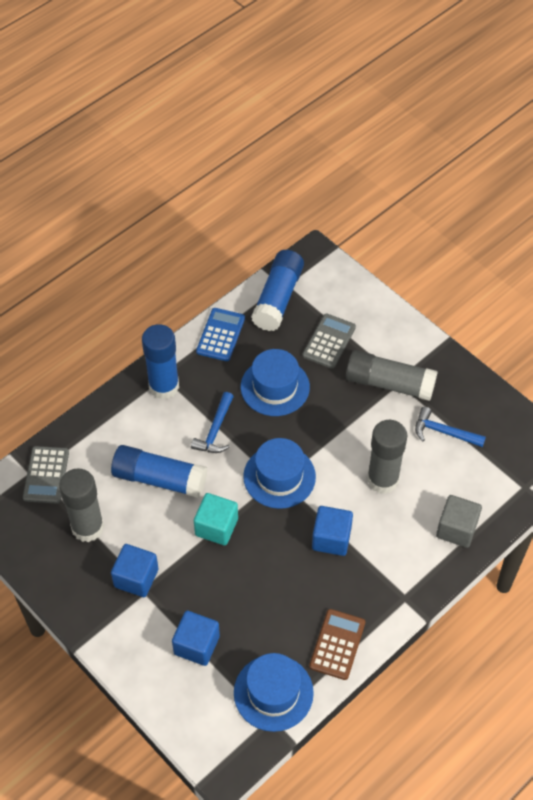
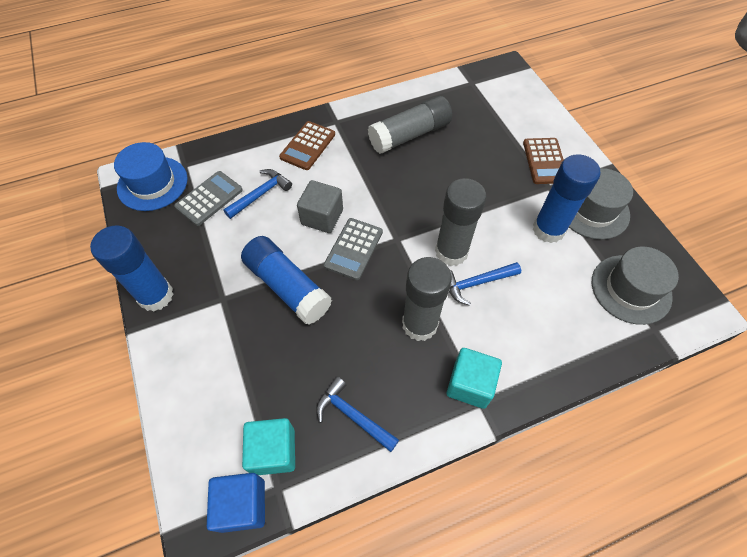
blue calculator: 1 -> 0
blue cube: 3 -> 1
blue hammer: 2 -> 3
blue hat: 3 -> 1
brown calculator: 1 -> 2
grey hat: 0 -> 2
turquoise cube: 1 -> 2

